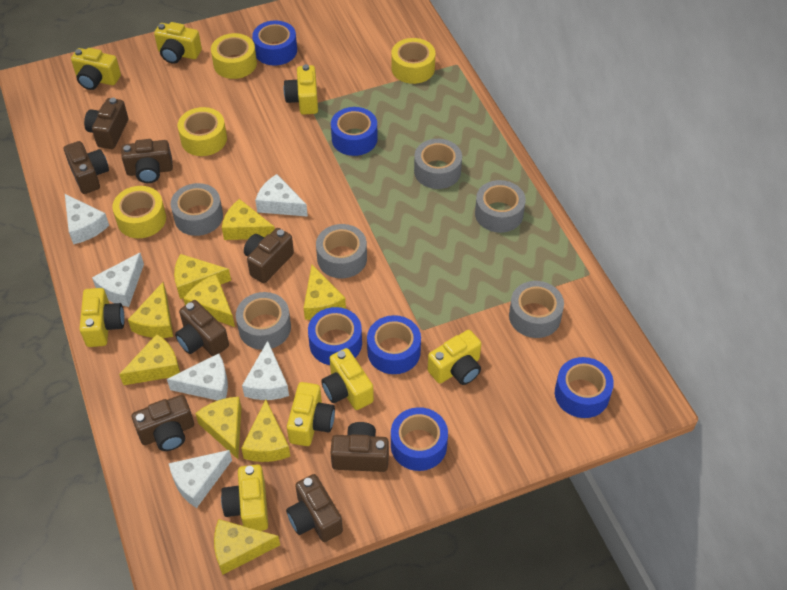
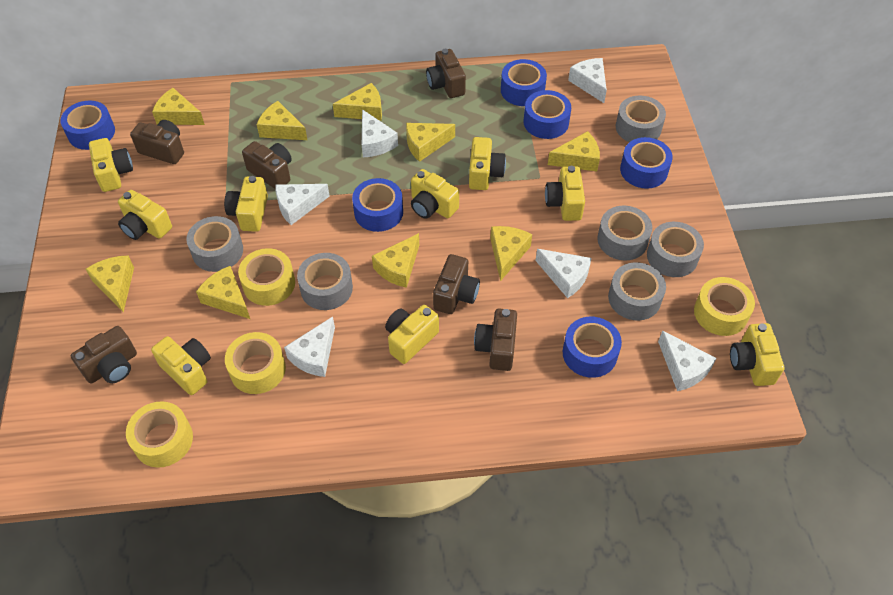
brown camera: 8 -> 6
yellow camera: 8 -> 9

